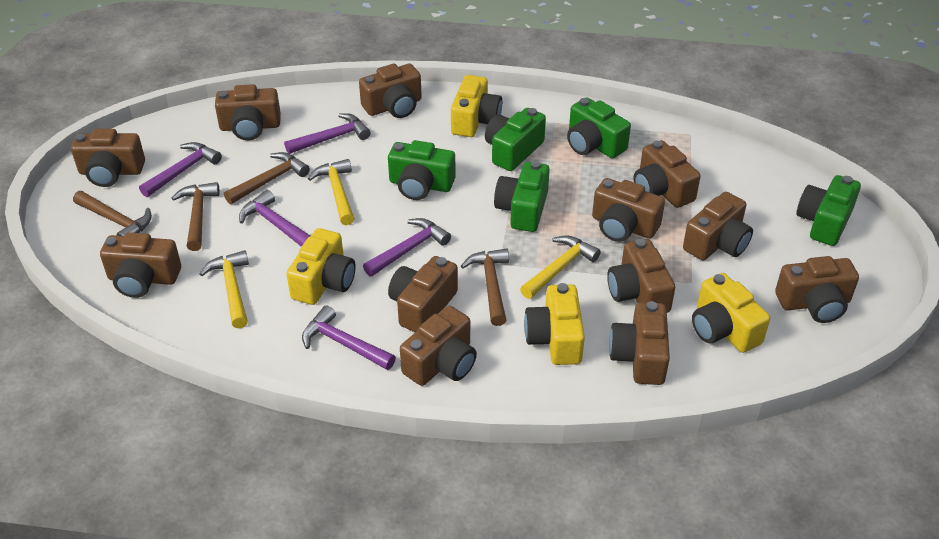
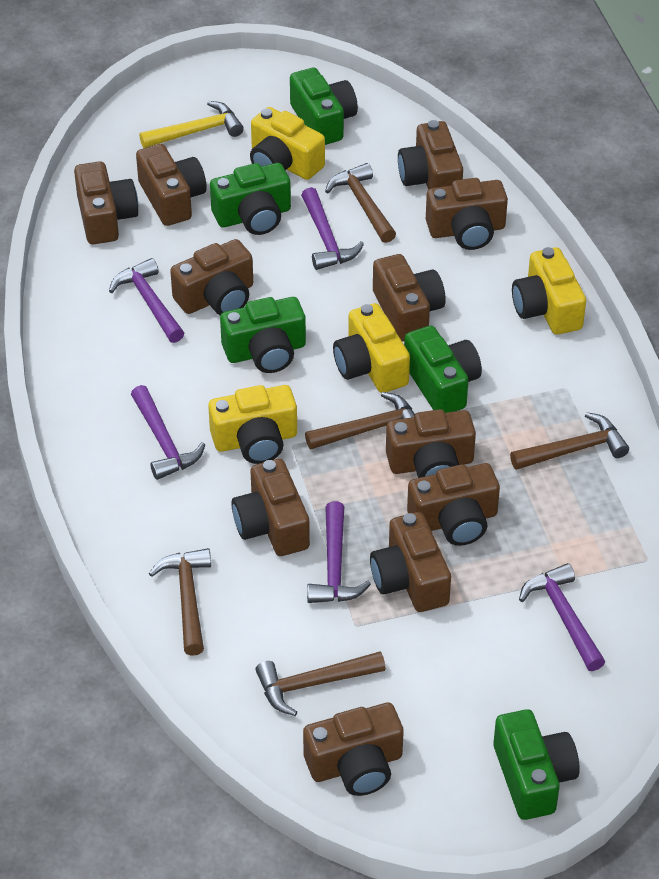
brown camera: 12 -> 11
brown hammer: 4 -> 5
yellow hammer: 3 -> 1

